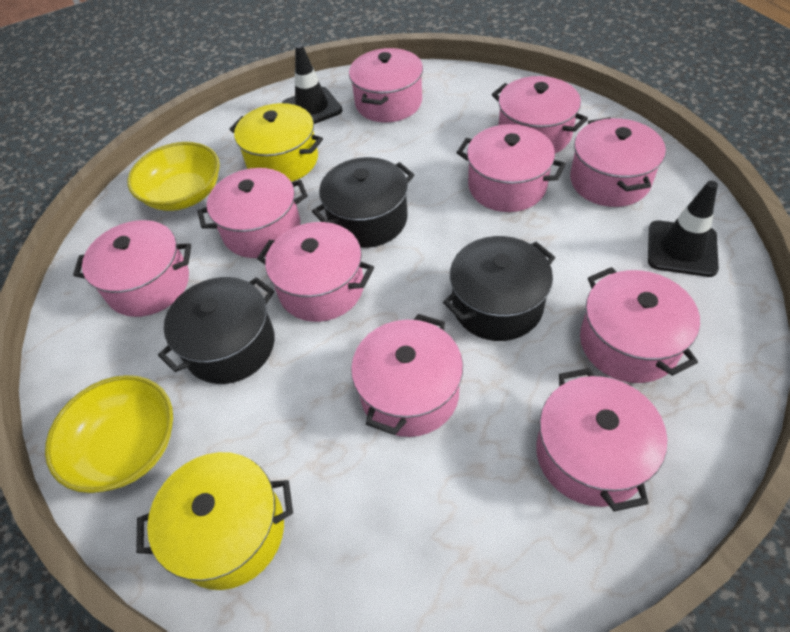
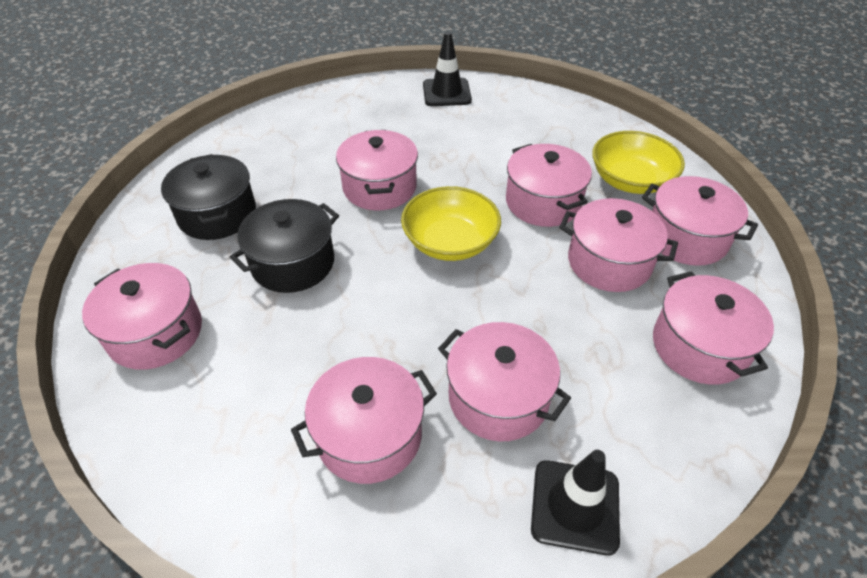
black pot: 3 -> 2
pink pot: 10 -> 8
yellow pot: 2 -> 0

